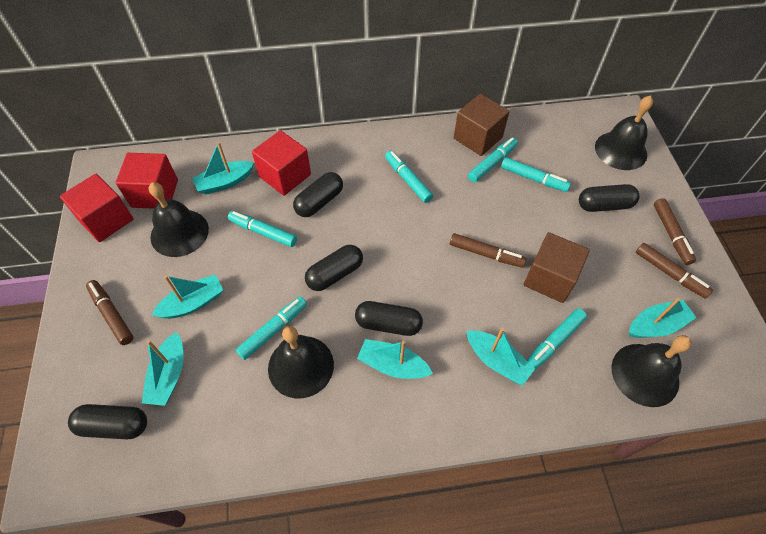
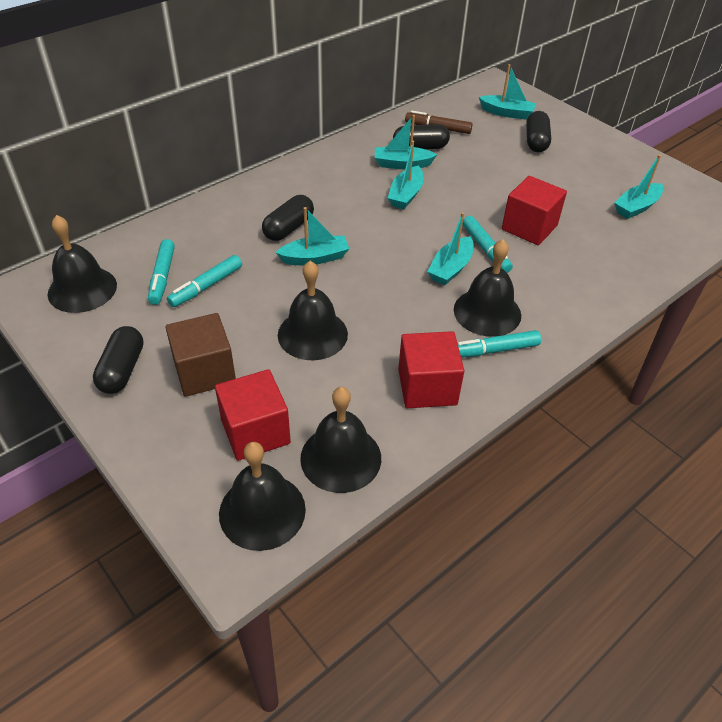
black bell: 4 -> 5
black capsule: 5 -> 4
brown cube: 2 -> 1
brown marker: 4 -> 1
turquoise marker: 6 -> 4

